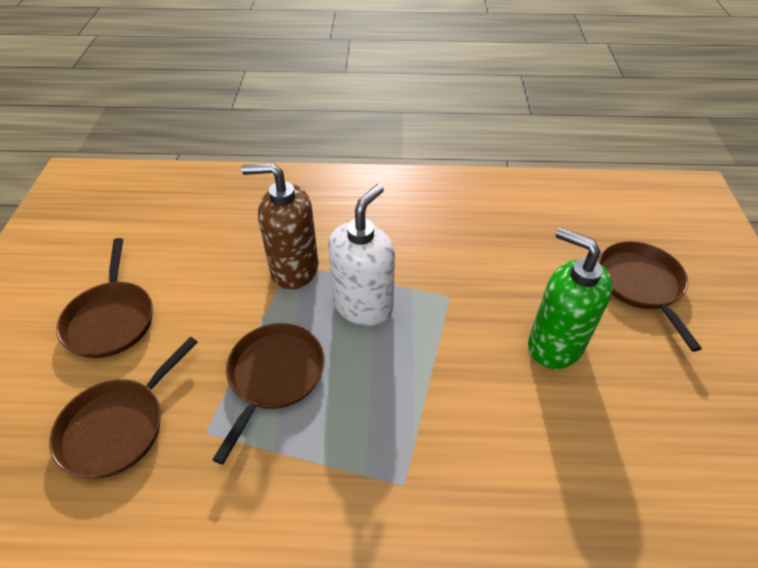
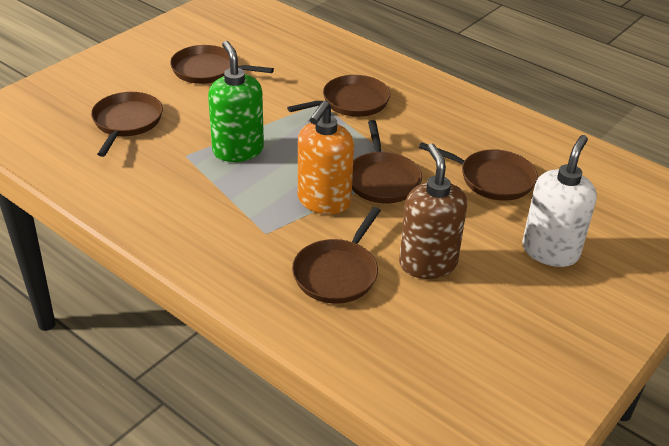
brown pan: 4 -> 6
orange soap dispenser: 0 -> 1

